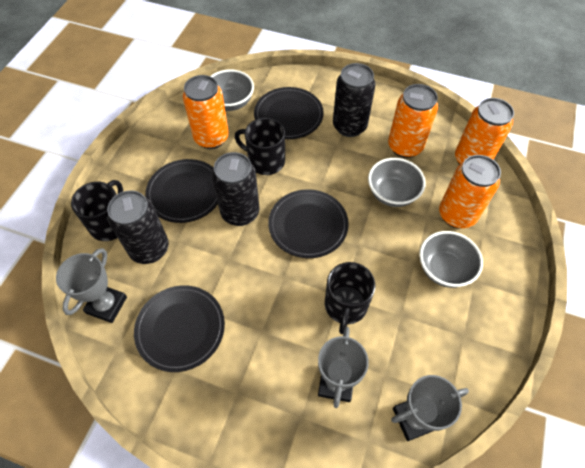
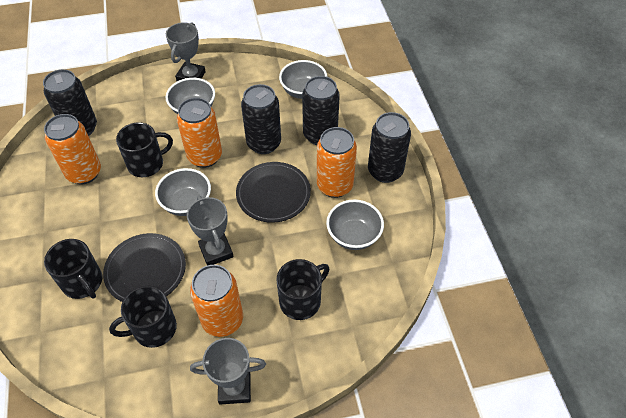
black can: 3 -> 4
black mug: 3 -> 4
black plate: 4 -> 2
grey bowl: 3 -> 4

